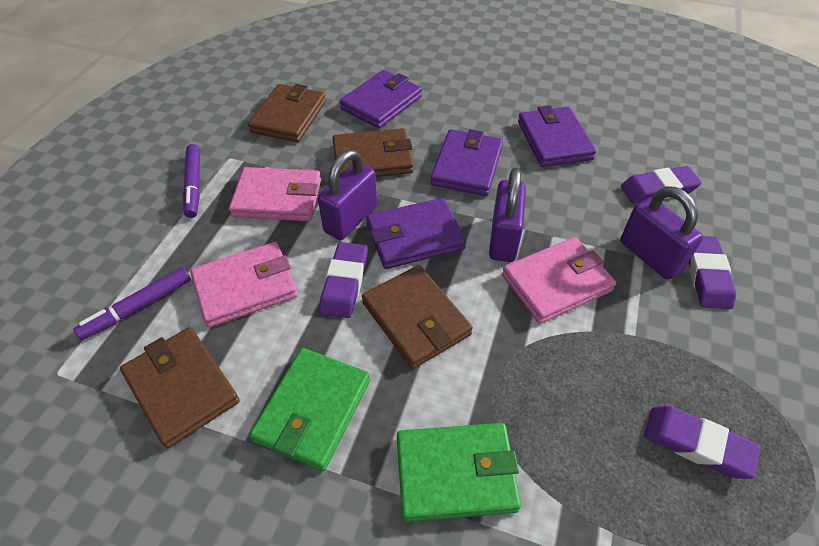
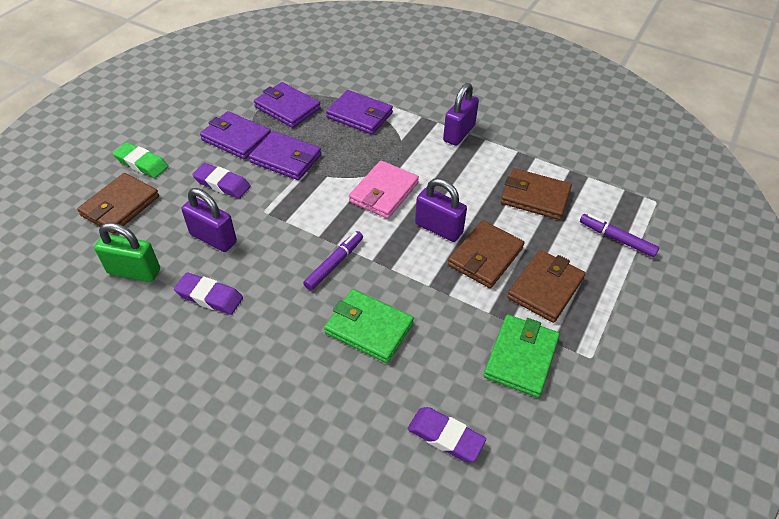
green eraser: 0 -> 1
green padlock: 0 -> 1
pink wallet: 3 -> 1
purple eraser: 4 -> 3

